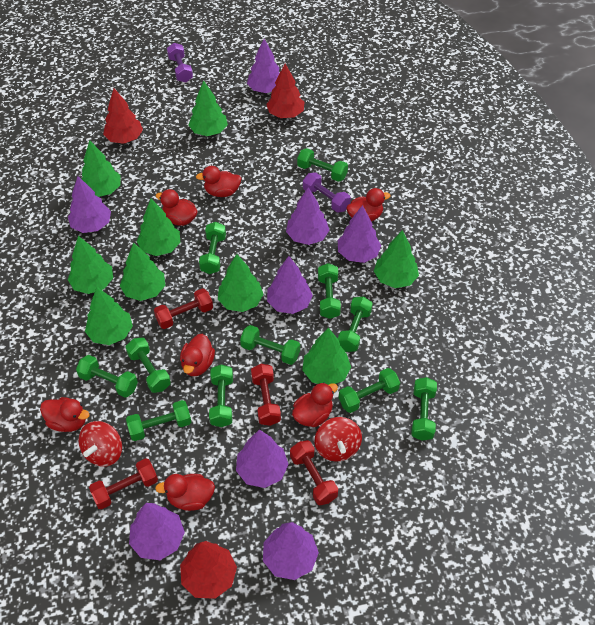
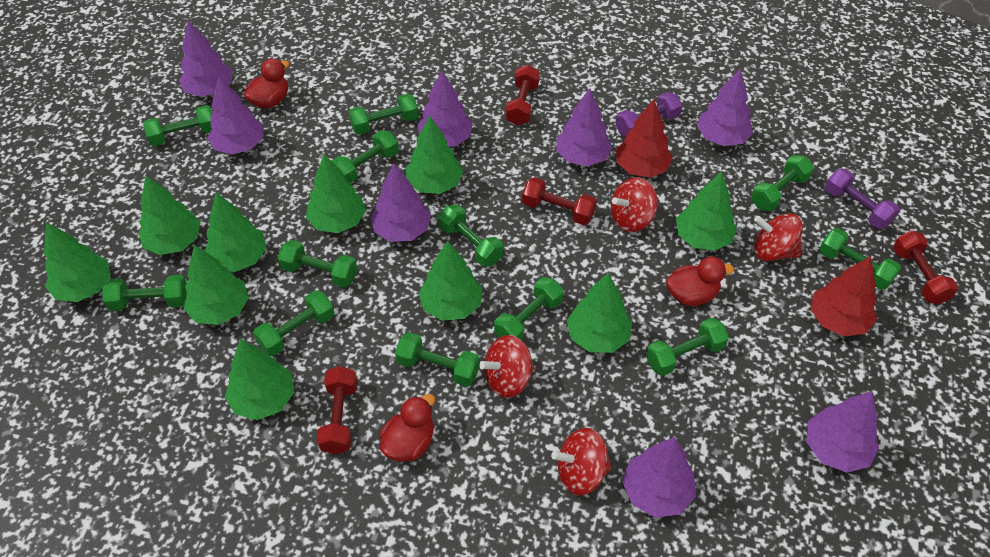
green dumbbell: 11 -> 12
green tree: 9 -> 10
red duck: 7 -> 3
red spinning top: 2 -> 4
red tree: 3 -> 2

